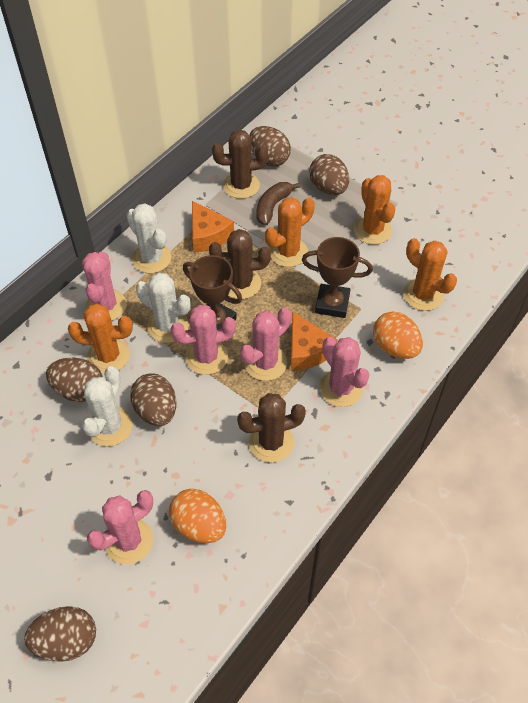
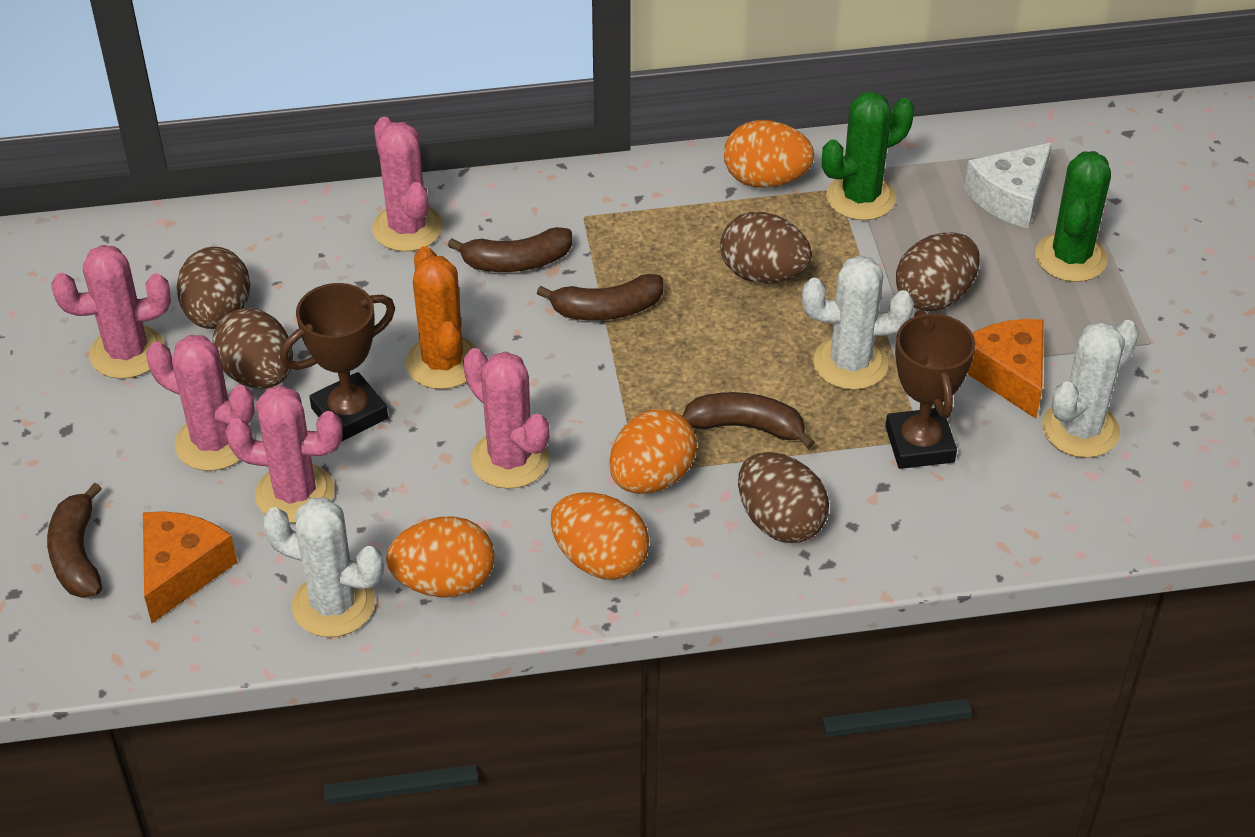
brown banana: 1 -> 4
brown cactus: 3 -> 0
green cactus: 0 -> 2
orange cactus: 4 -> 1
orange egg: 2 -> 4
white cheese: 0 -> 1

